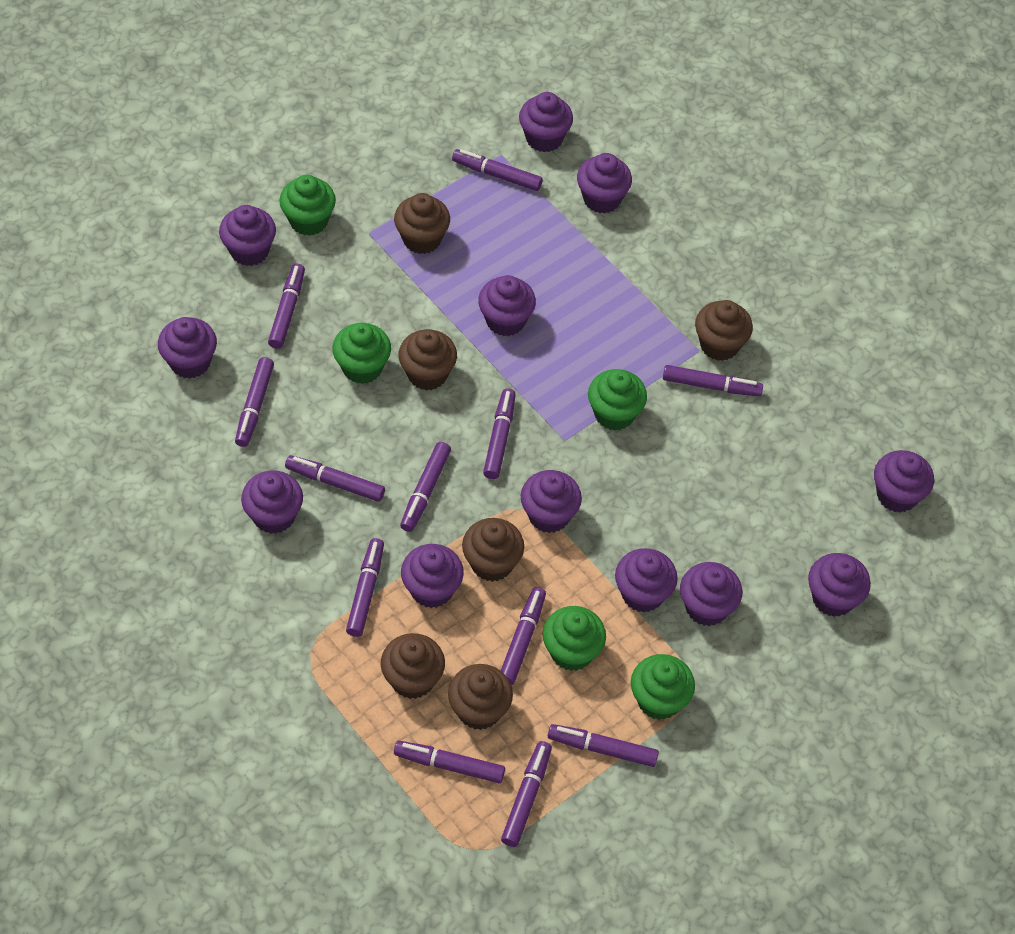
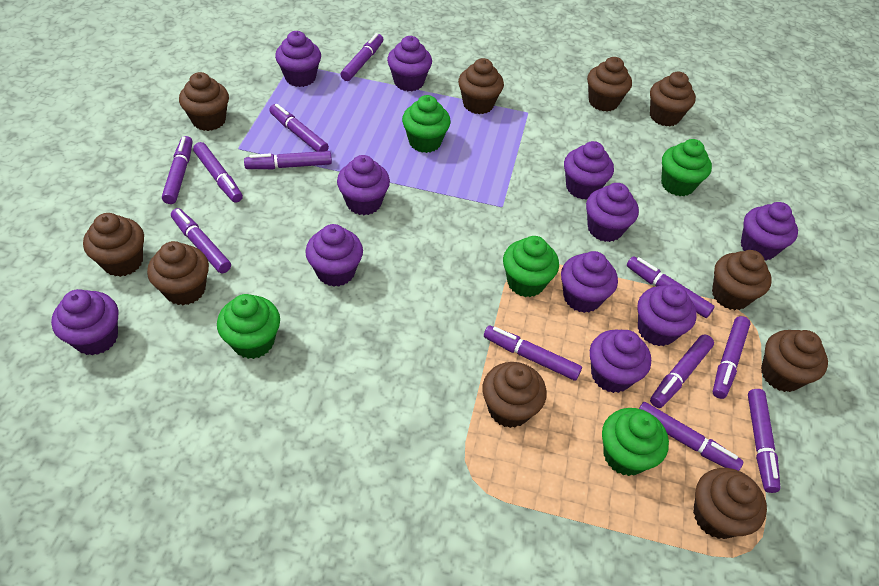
brown cupcake: 6 -> 10
purple cupcake: 12 -> 11

